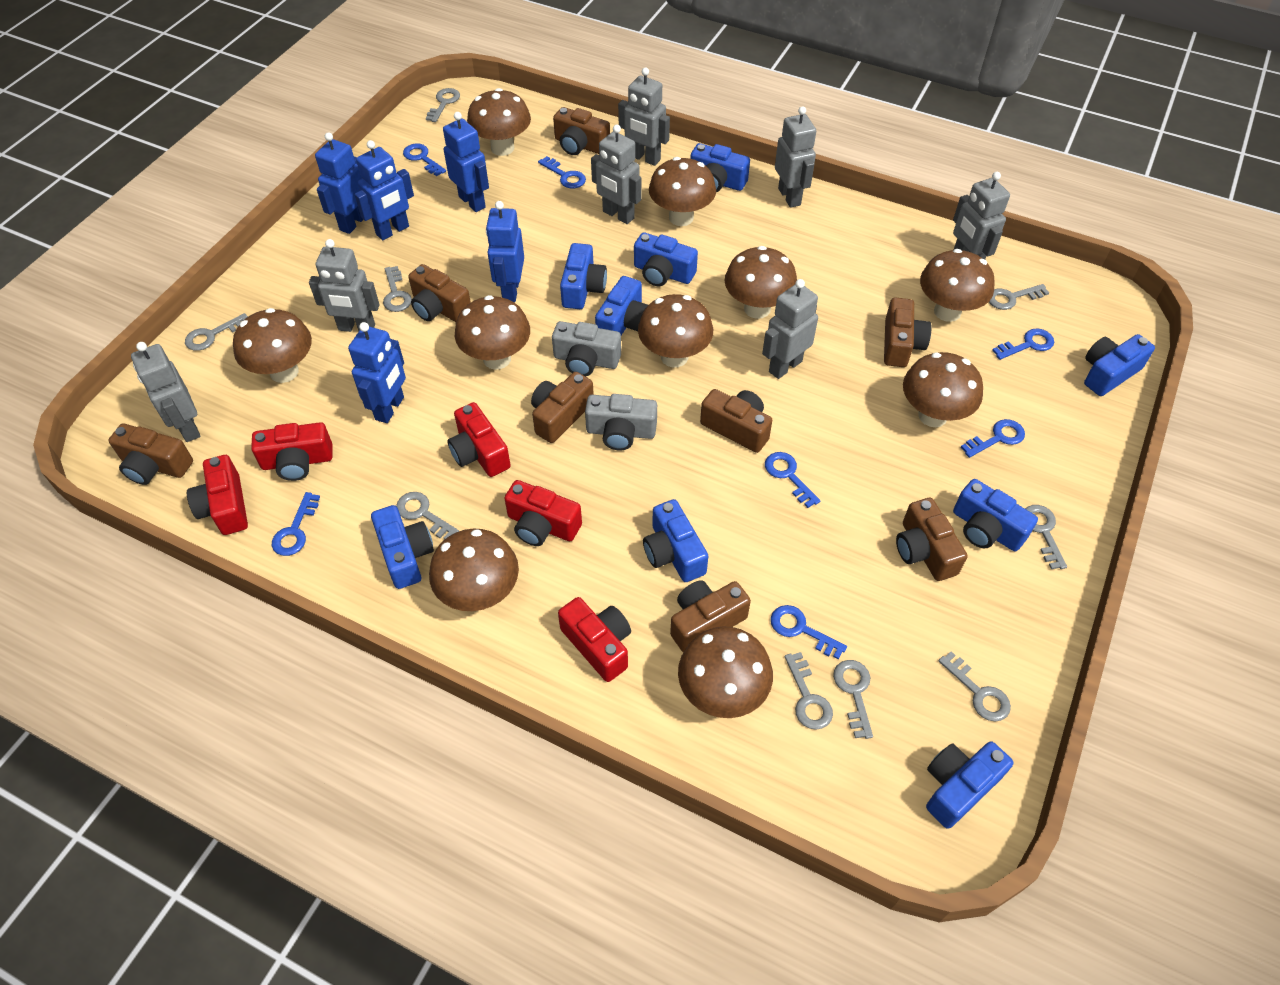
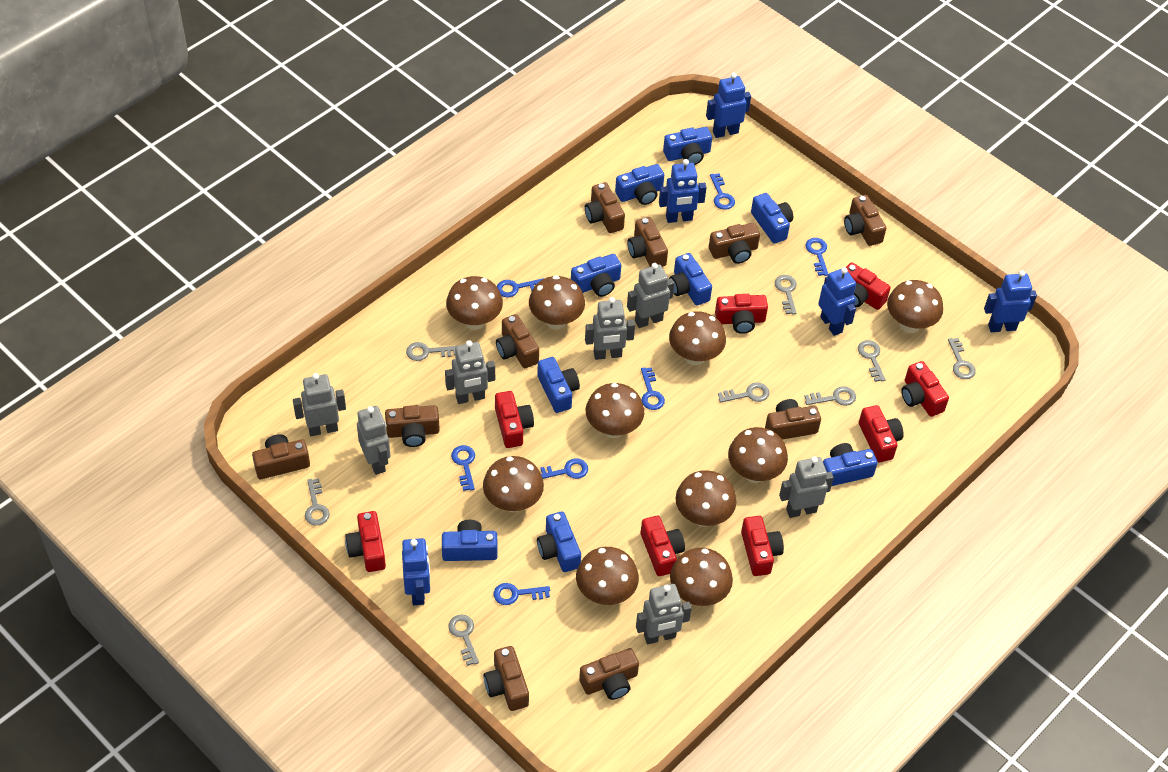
brown camera: 8 -> 10
grey camera: 2 -> 0
grey key: 9 -> 8
red camera: 5 -> 8

